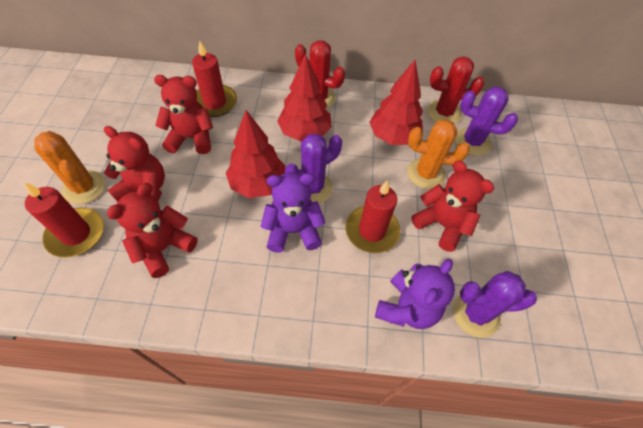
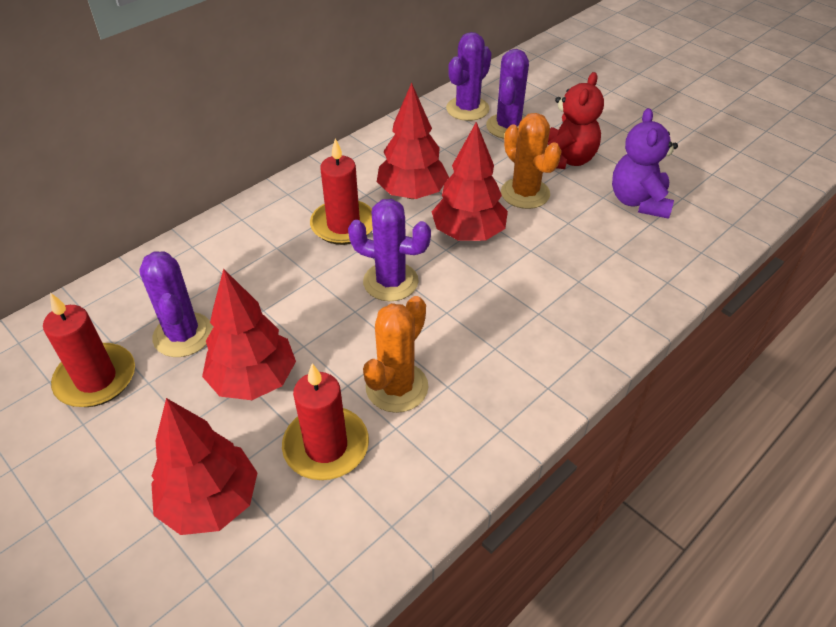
purple cactus: 3 -> 4
purple teddy bear: 2 -> 1
red cactus: 2 -> 0
red teddy bear: 4 -> 1
red tree: 3 -> 4

